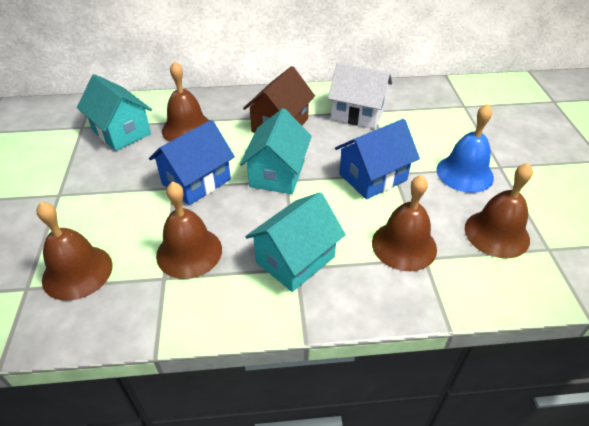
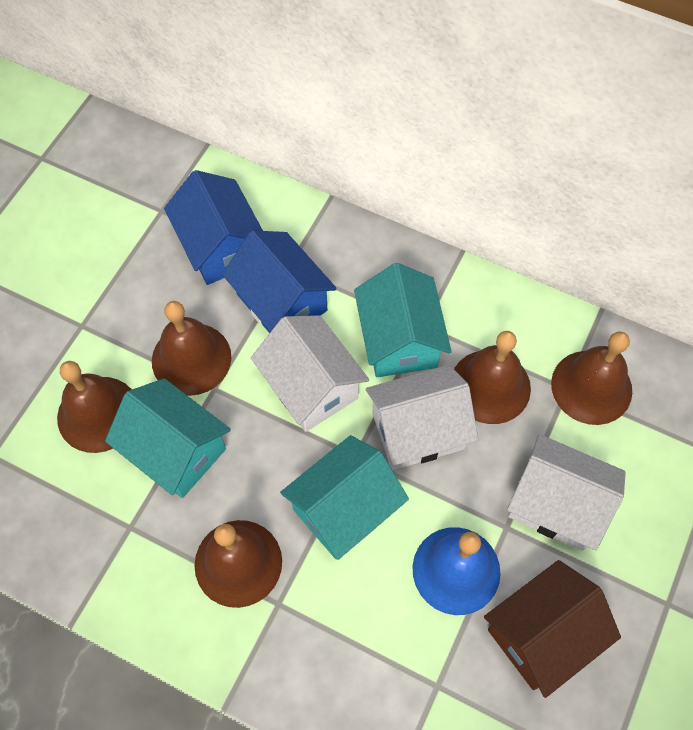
white house: 1 -> 3

